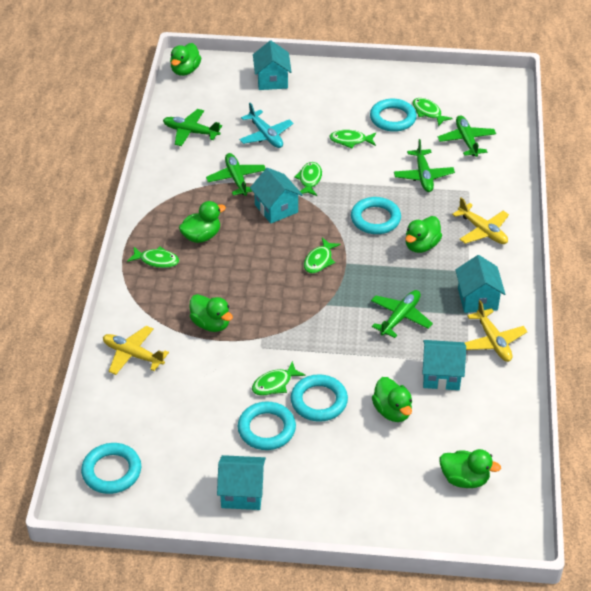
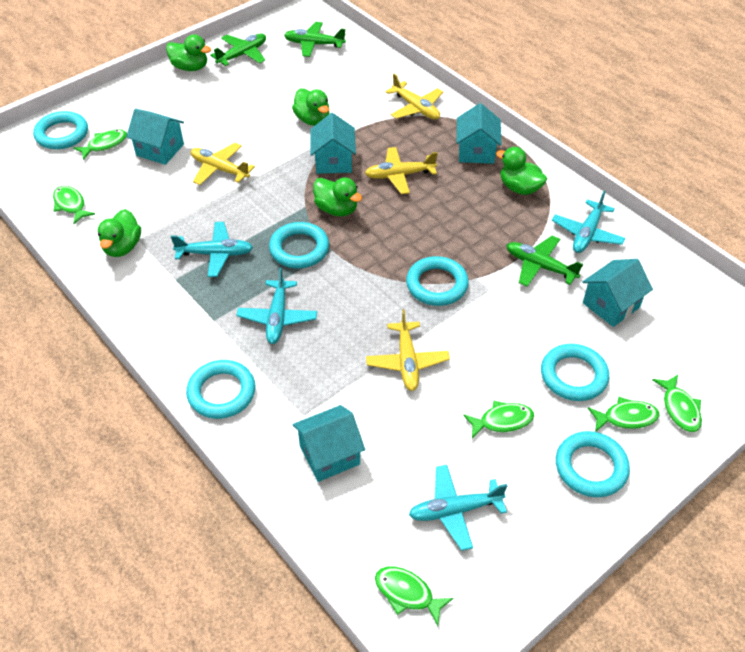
green duck: 6 -> 5
green plane: 5 -> 3
turquoise plane: 1 -> 4
turquoise ring: 5 -> 6
yellow plane: 3 -> 4

